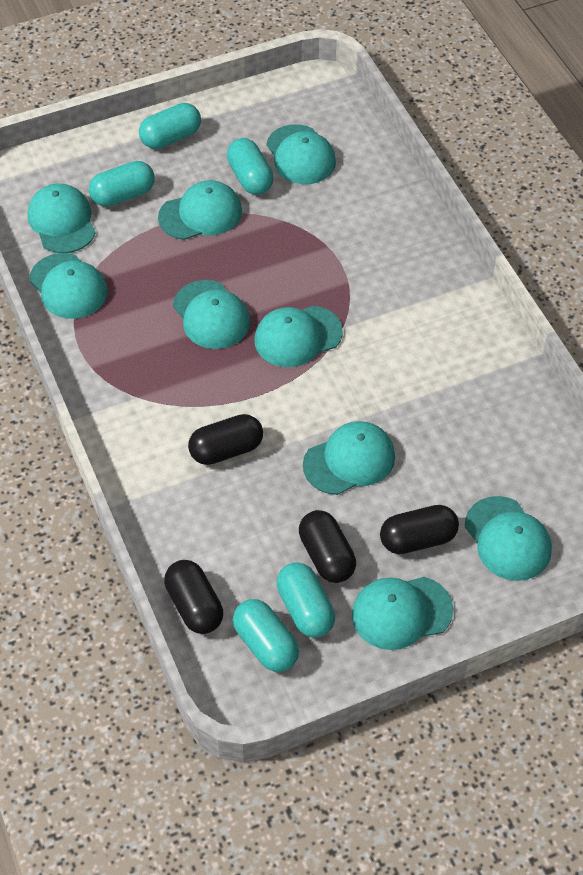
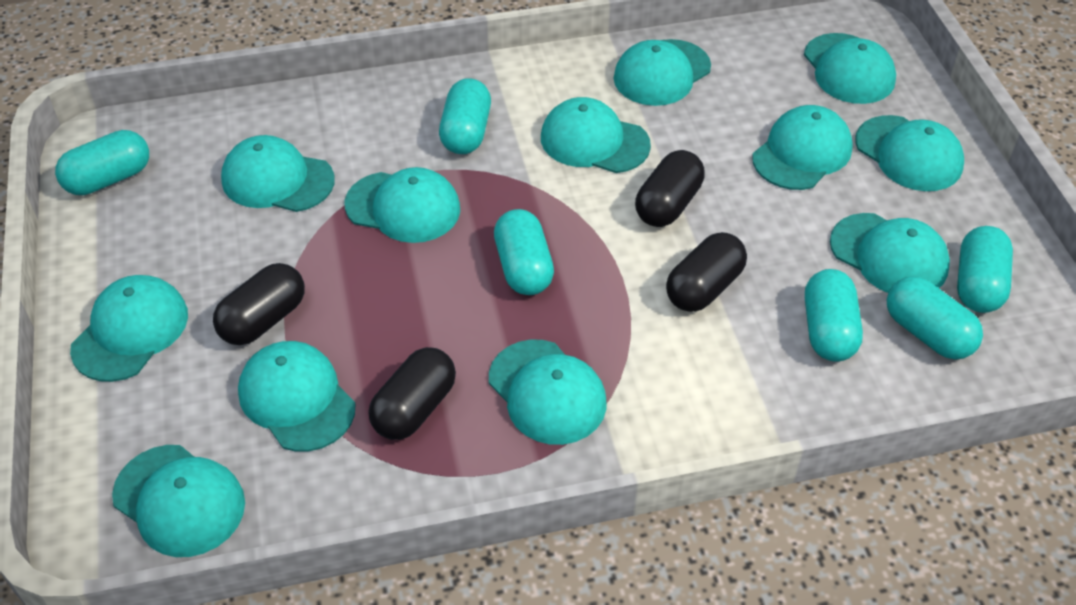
turquoise cap: 9 -> 12
turquoise capsule: 5 -> 6

